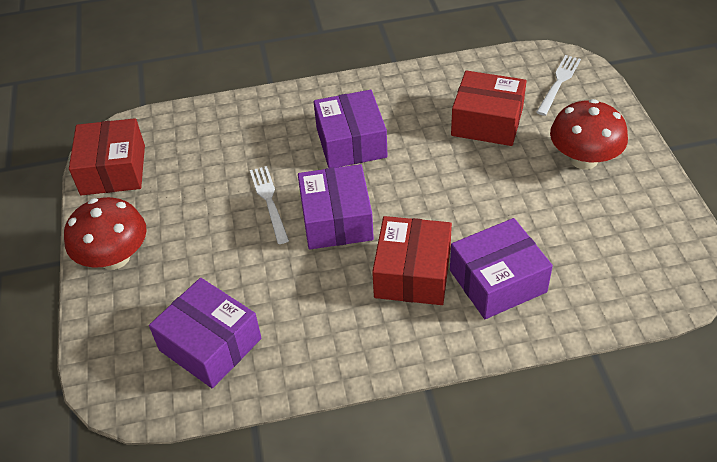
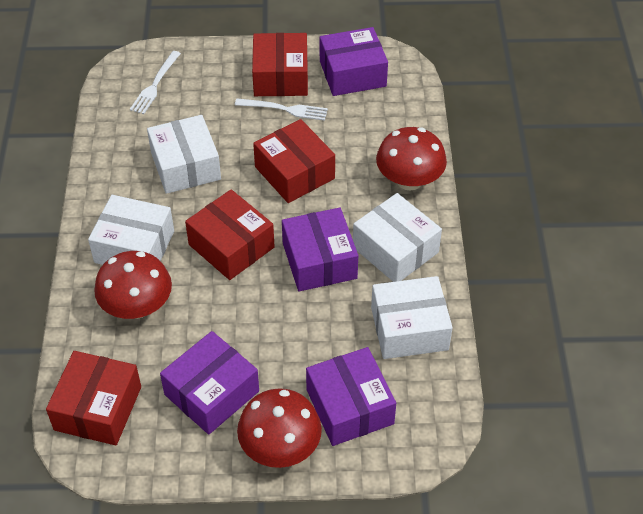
red box: 3 -> 4
red mushroom: 2 -> 3
white box: 0 -> 4

